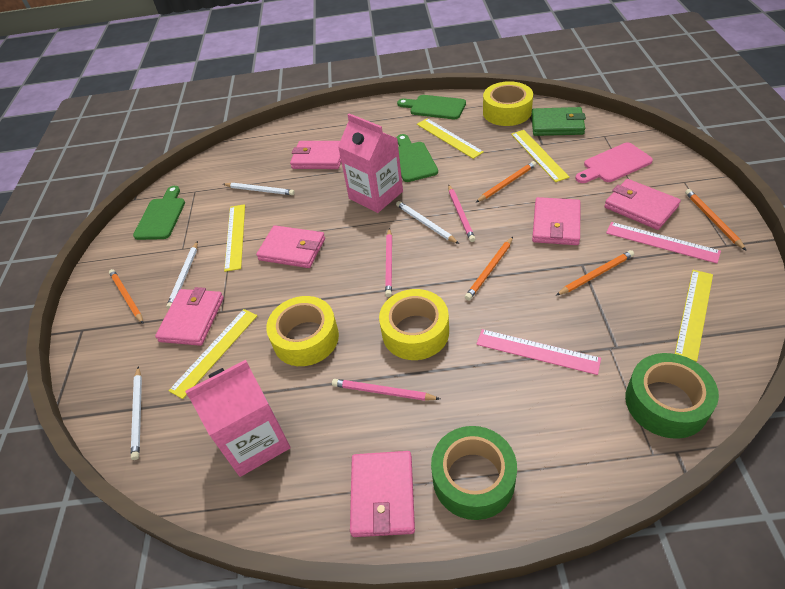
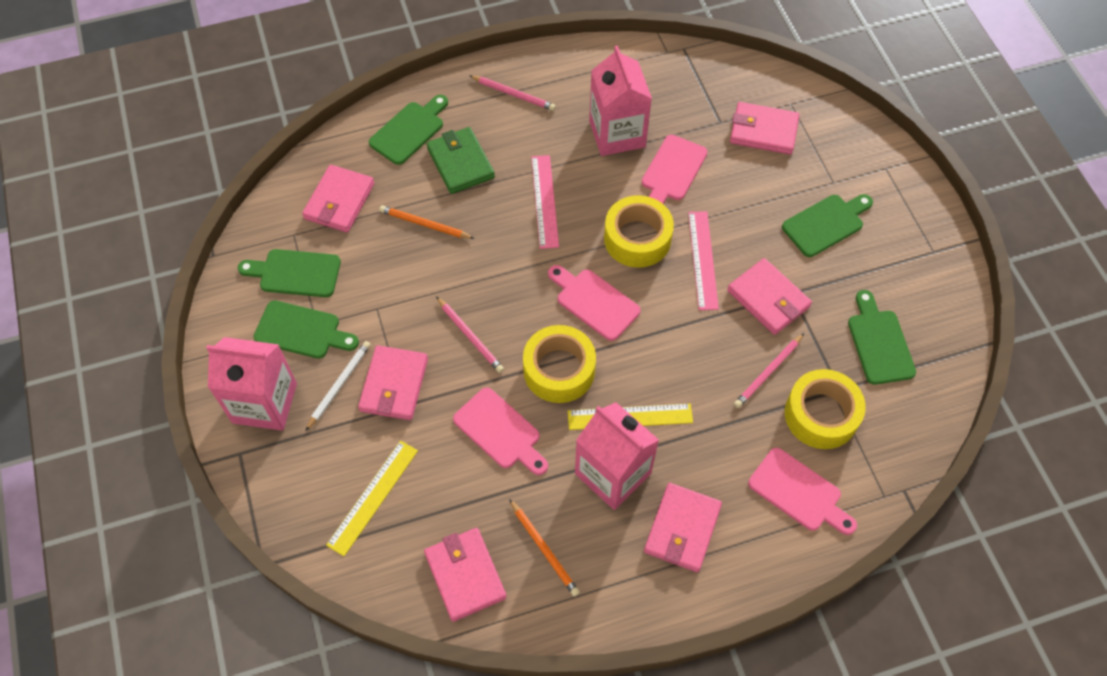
green cutting board: 3 -> 5
green tape: 2 -> 0
orange pencil: 5 -> 2
pink carton: 2 -> 3
pink cutting board: 1 -> 4
white pencil: 4 -> 1
yellow ruler: 5 -> 2

